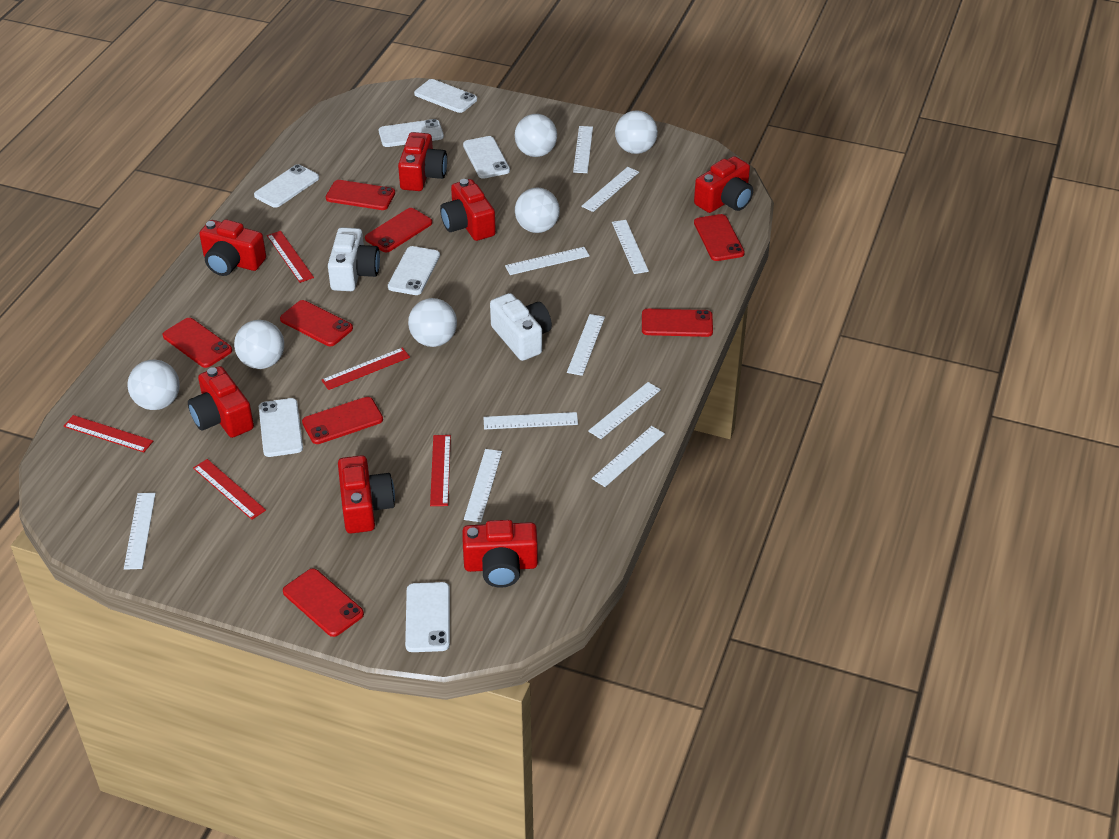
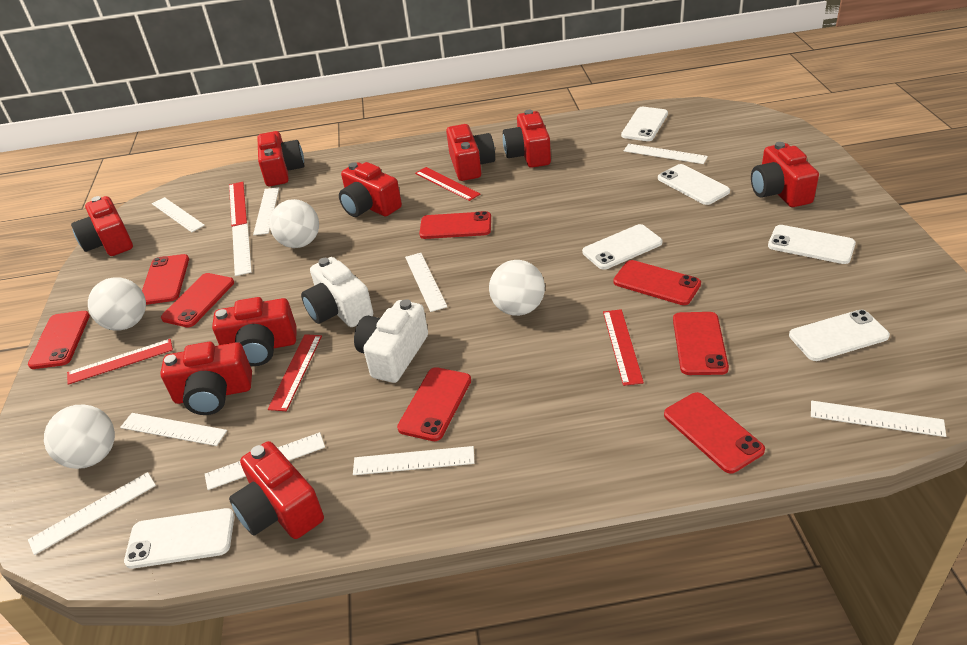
red camera: 7 -> 9
white ball: 6 -> 4
white phone: 7 -> 6

